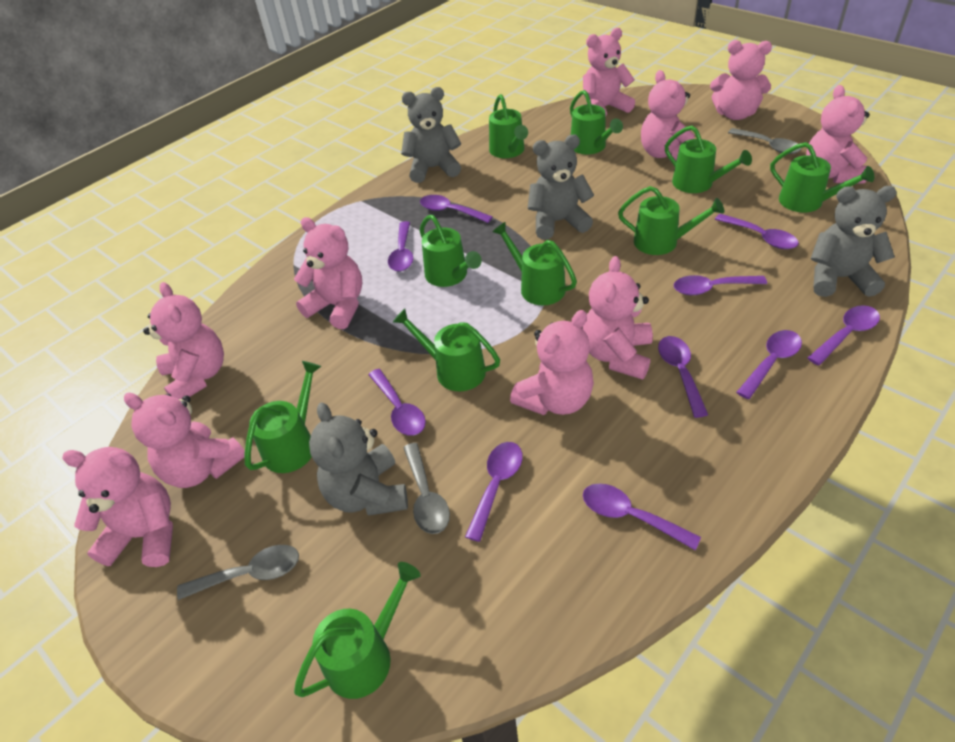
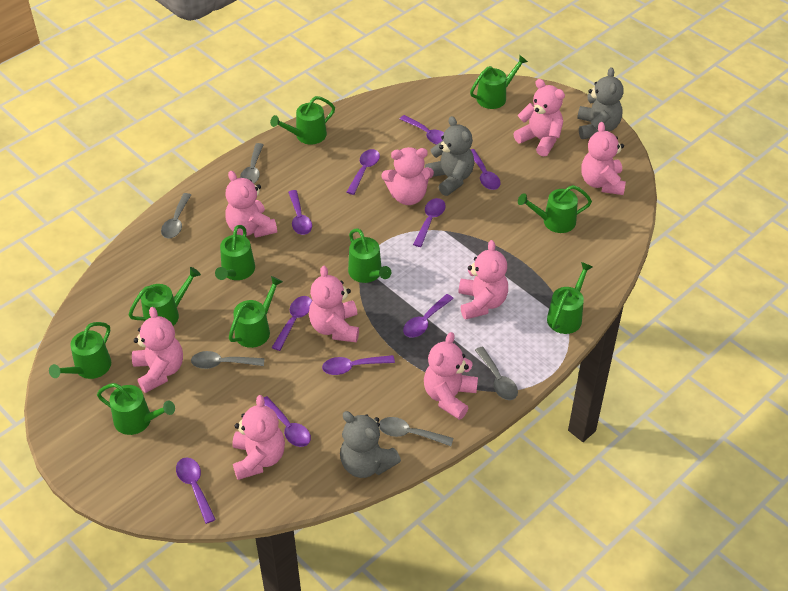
grey spoon: 3 -> 5
grey teddy bear: 4 -> 3
pink teddy bear: 10 -> 9

